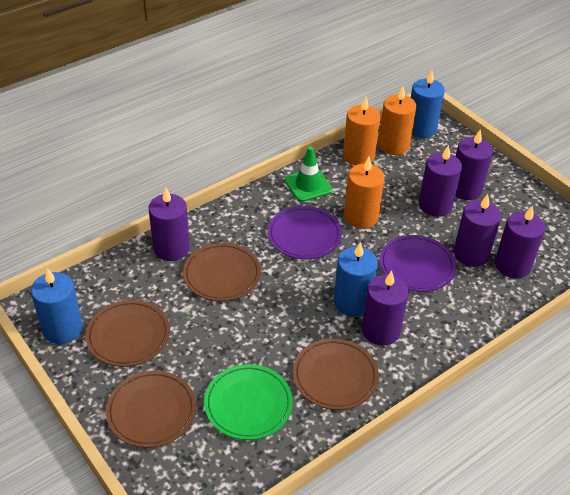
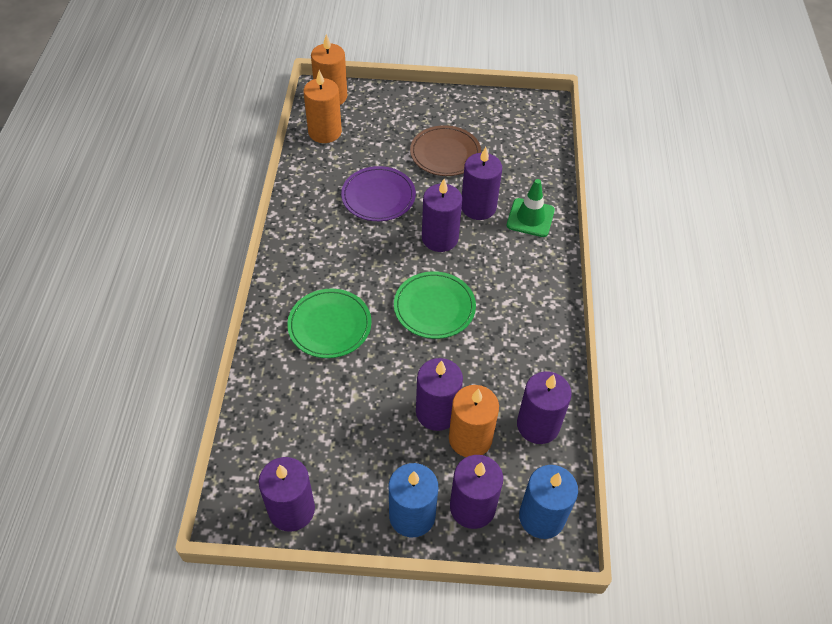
blue candle: 3 -> 2
brown plate: 4 -> 1
green plate: 1 -> 2
purple plate: 2 -> 1

